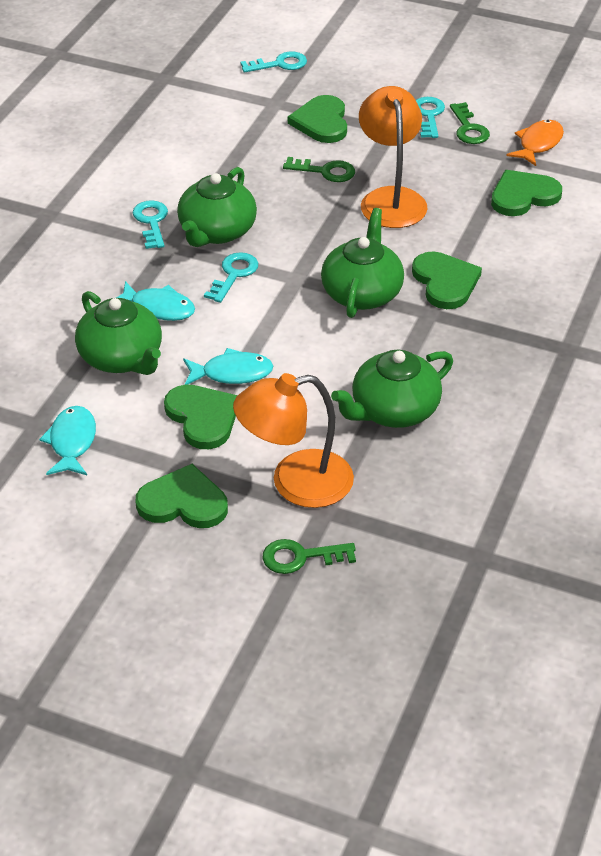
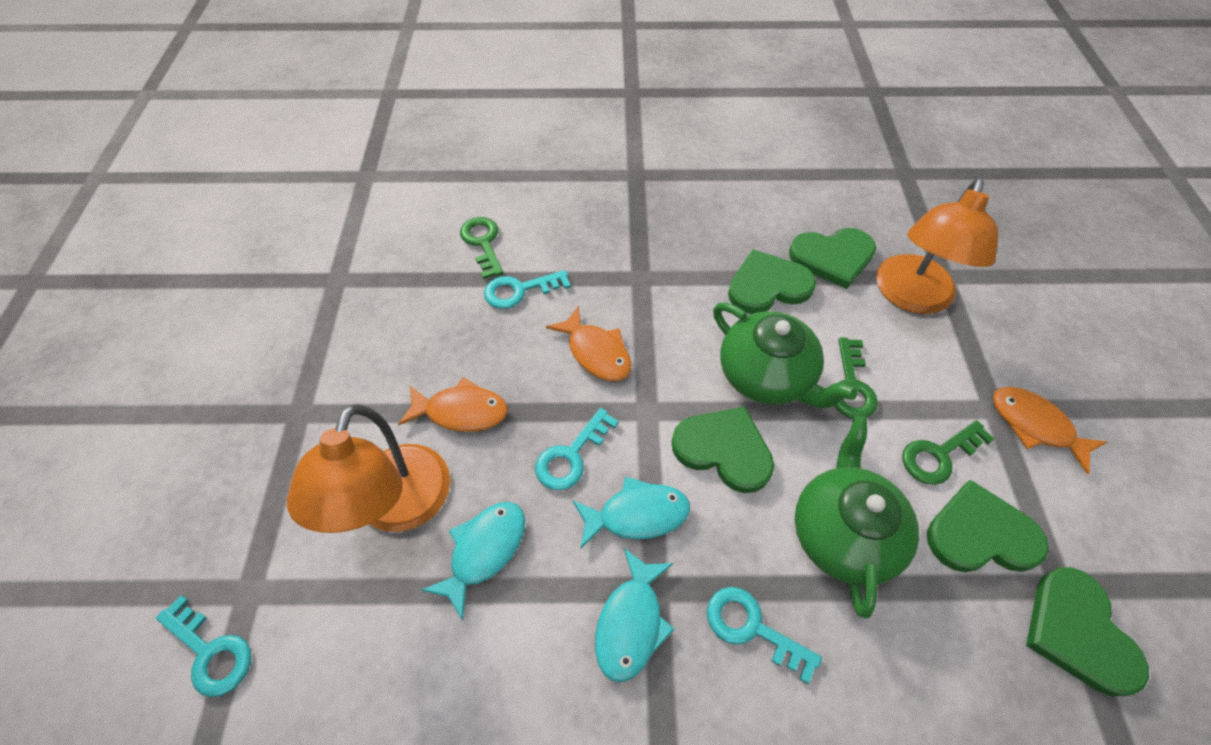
green teapot: 4 -> 2
orange fish: 1 -> 3

